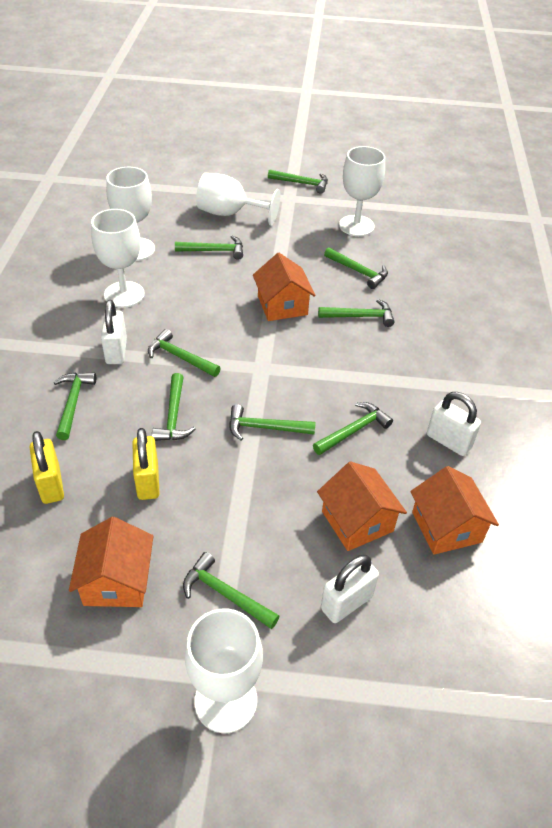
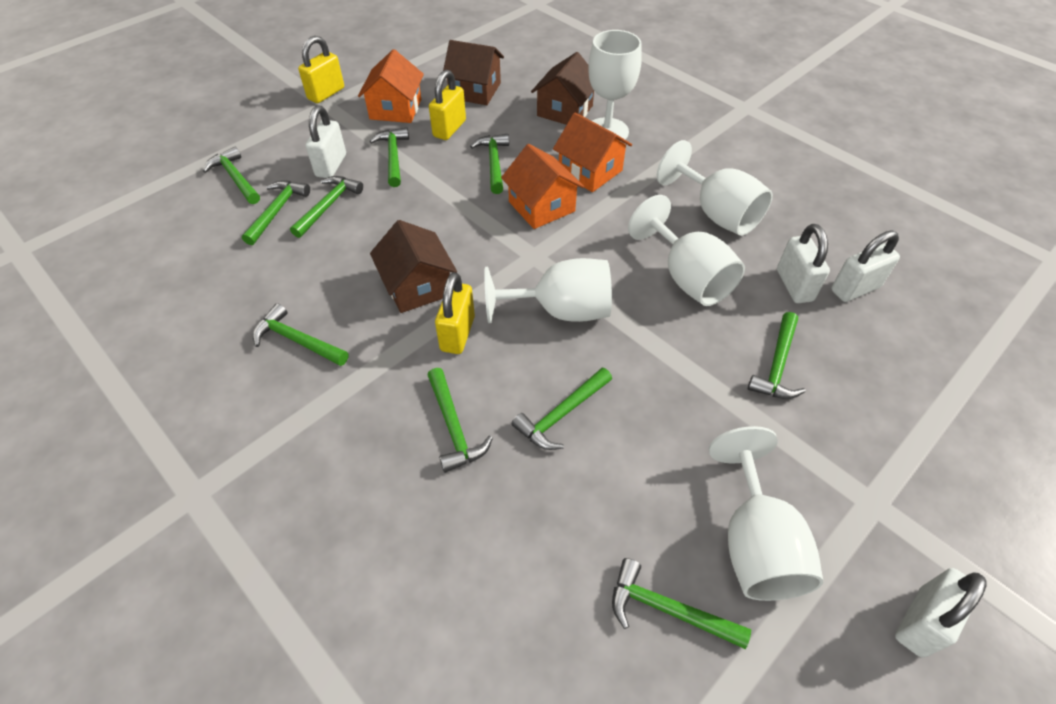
brown house: 0 -> 3
orange house: 4 -> 3
white padlock: 3 -> 4
yellow padlock: 2 -> 3

